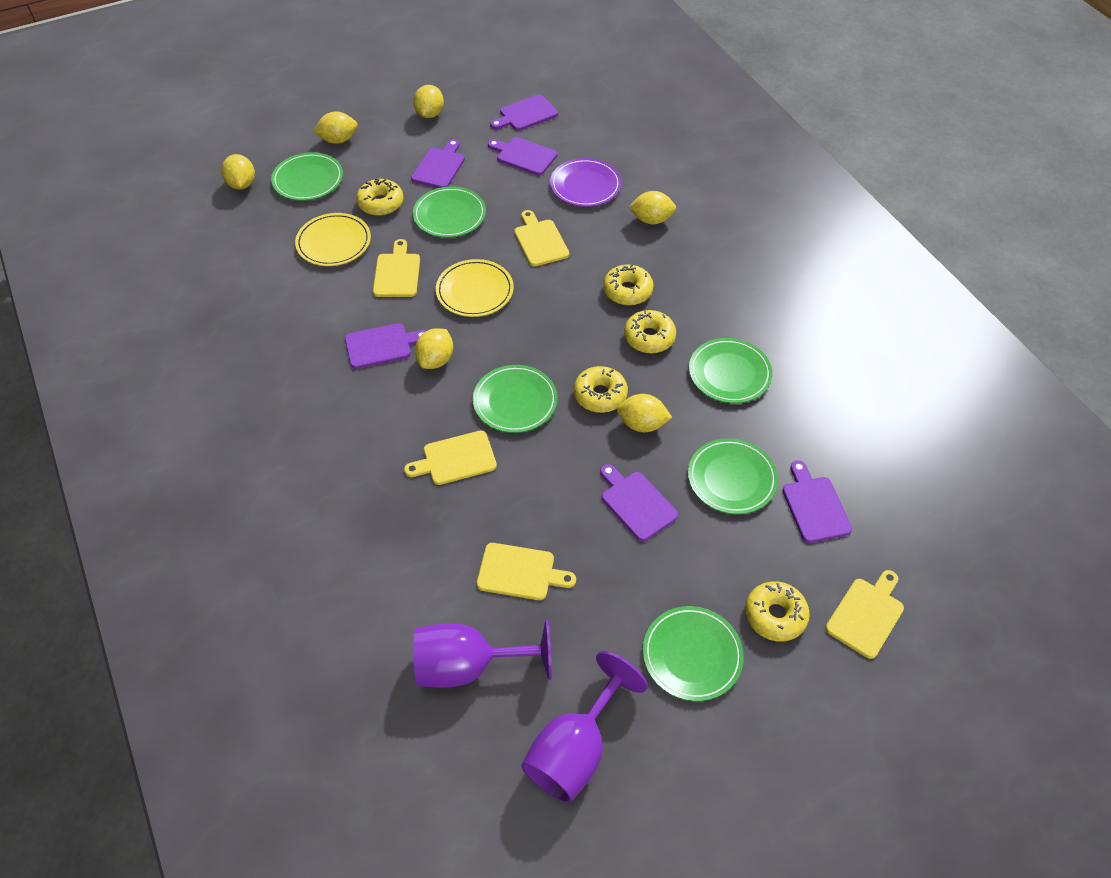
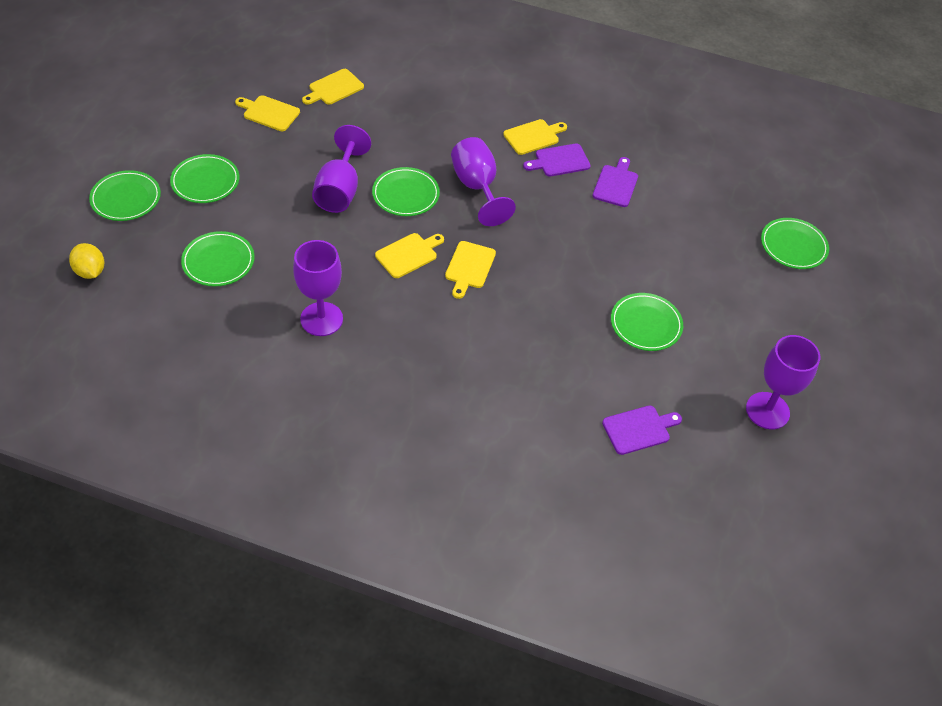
purple cutting board: 6 -> 3
purple goblet: 2 -> 4
purple plate: 1 -> 0
yellow donut: 5 -> 0
yellow lemon: 6 -> 1
yellow plate: 2 -> 0

